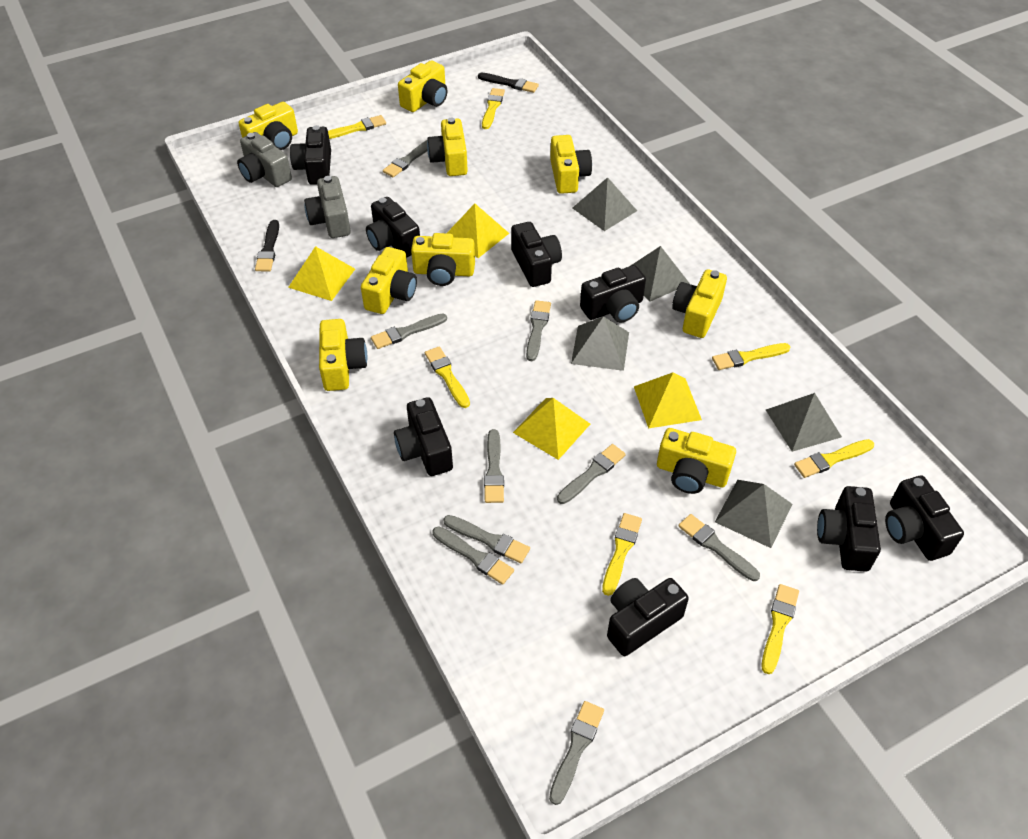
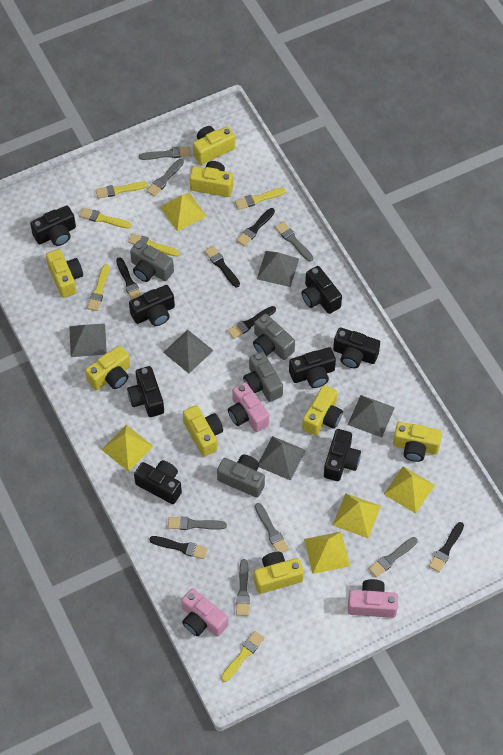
black brush: 2 -> 6
grey brush: 9 -> 7
grey camera: 2 -> 4
pink camera: 0 -> 3
yellow brush: 7 -> 6
yellow camera: 9 -> 8
yellow pyramid: 4 -> 5

